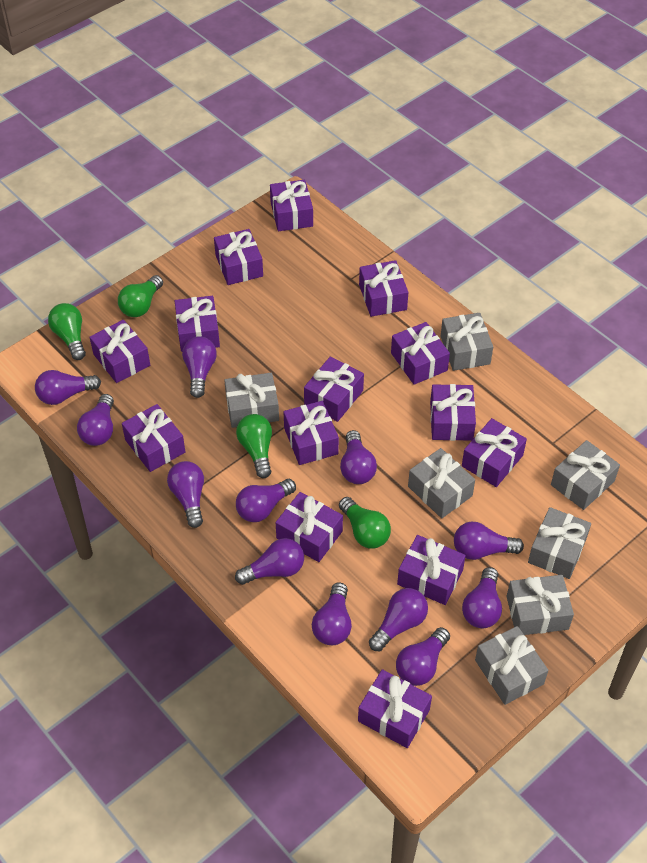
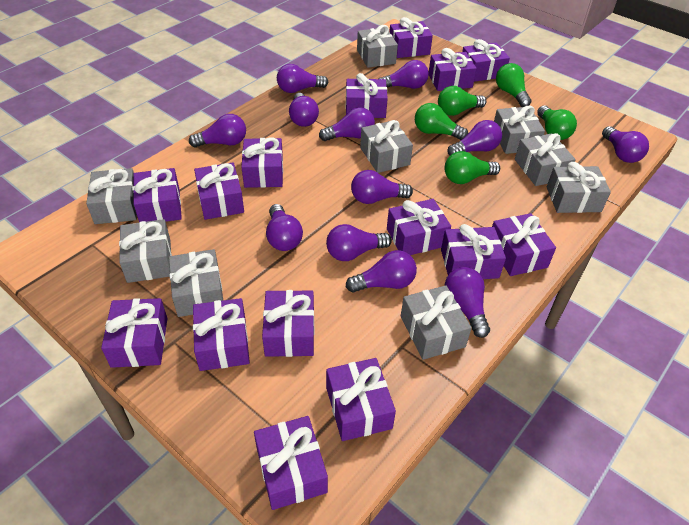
green light bulb: 4 -> 5
grey gift: 7 -> 9
purple gift: 14 -> 15

